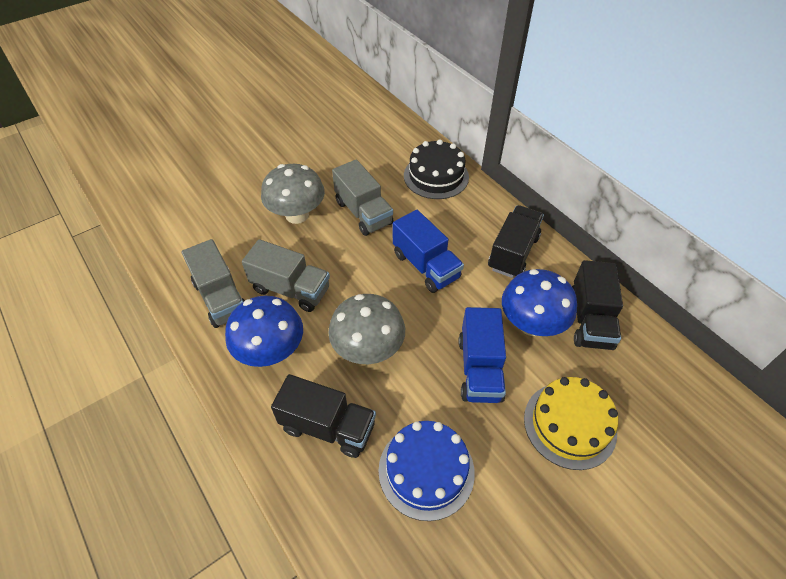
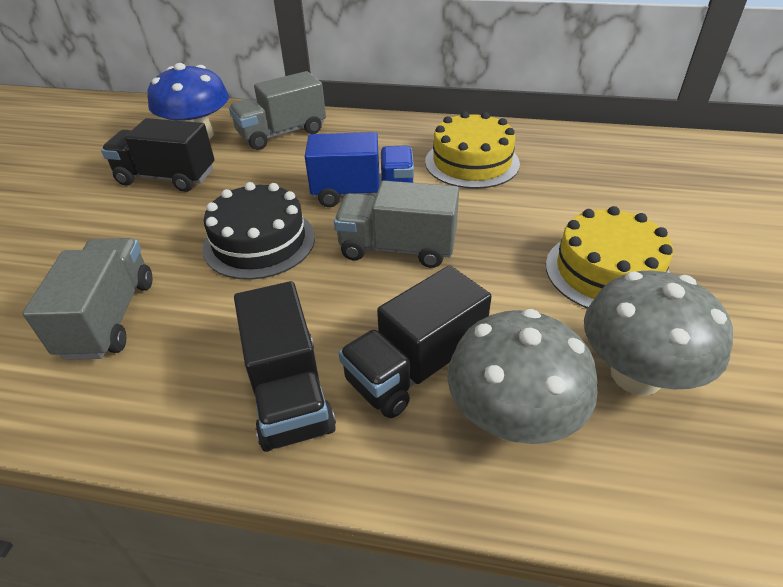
blue cake: 1 -> 0
blue mushroom: 2 -> 1
blue truck: 2 -> 1
yellow cake: 1 -> 2

